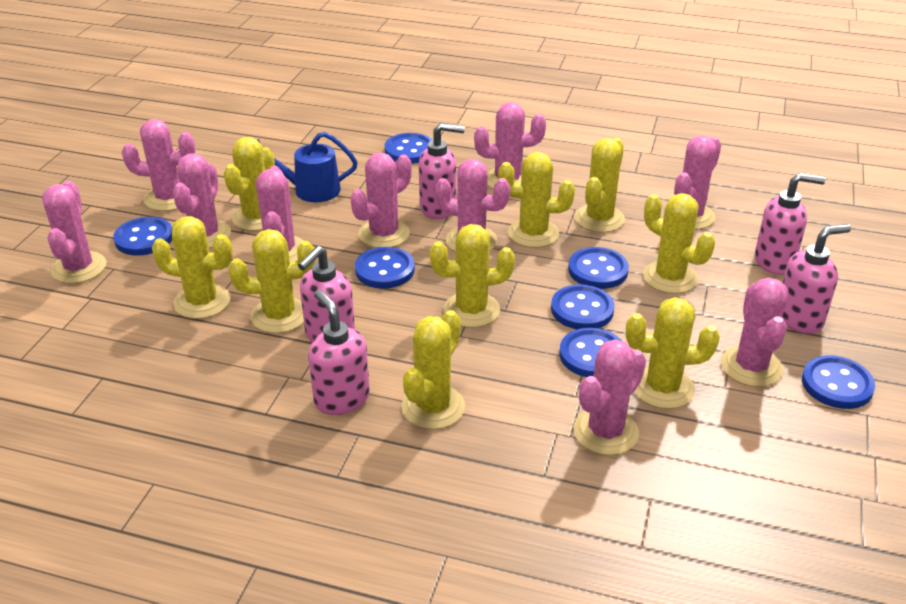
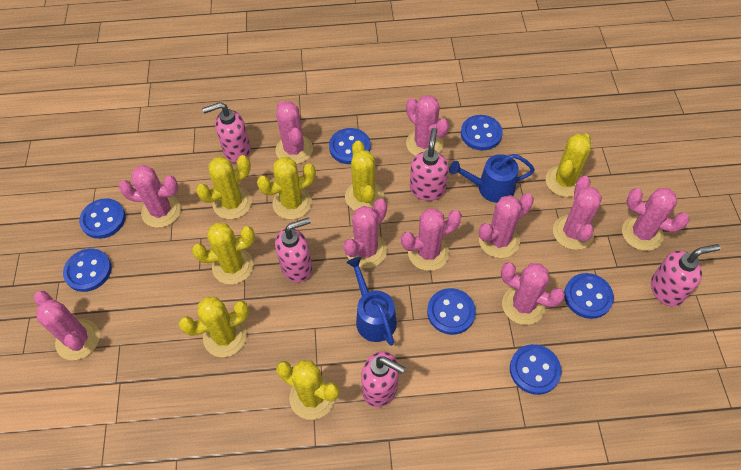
blue watering can: 1 -> 2
yellow cactus: 9 -> 7

